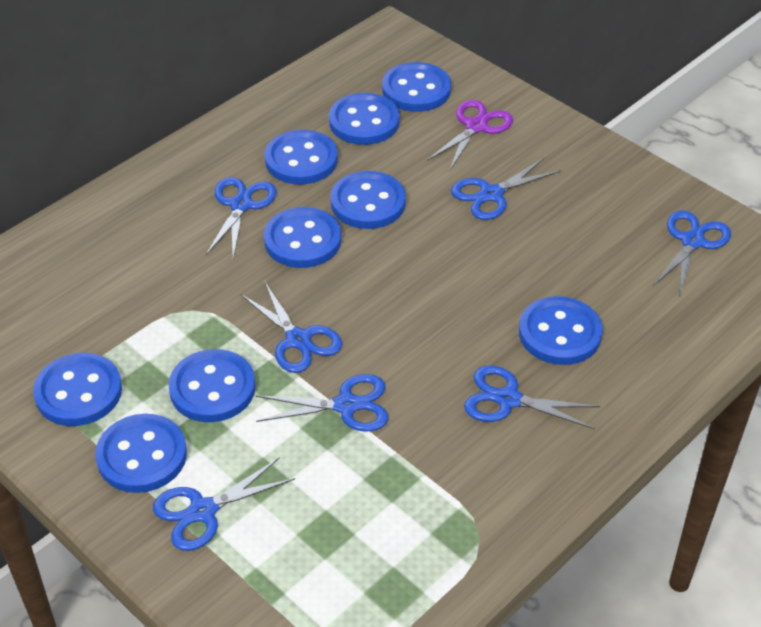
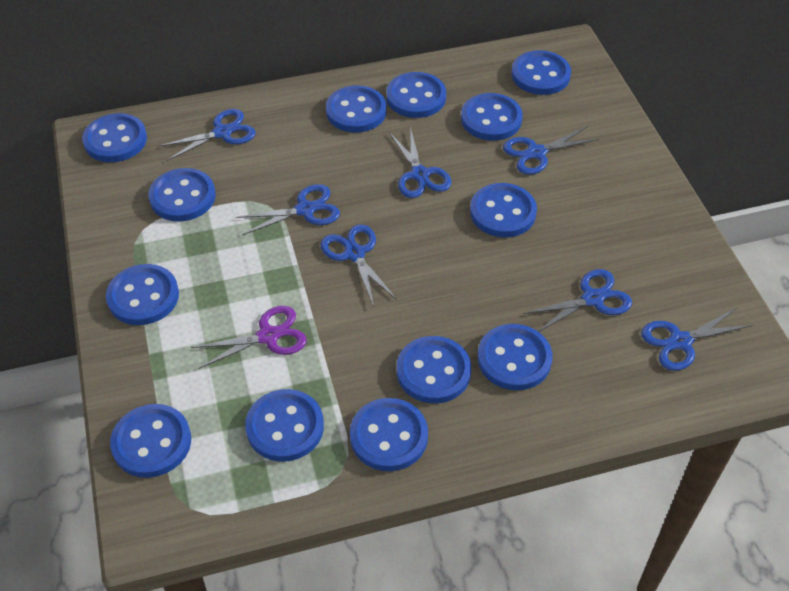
blue button: 9 -> 13

